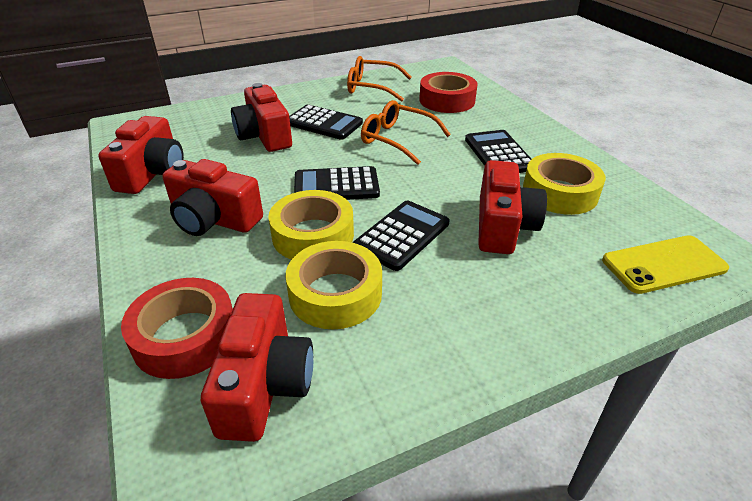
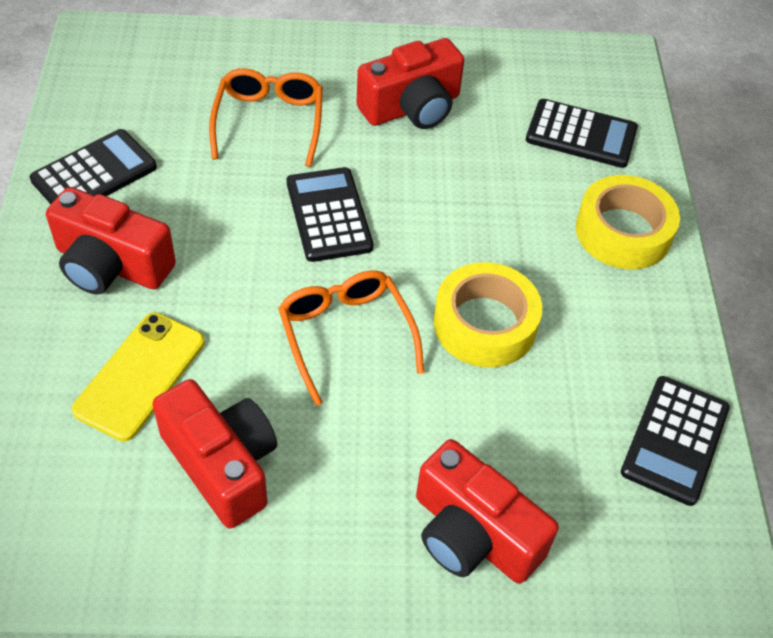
red camera: 5 -> 4
red tape: 2 -> 0
yellow tape: 3 -> 2

